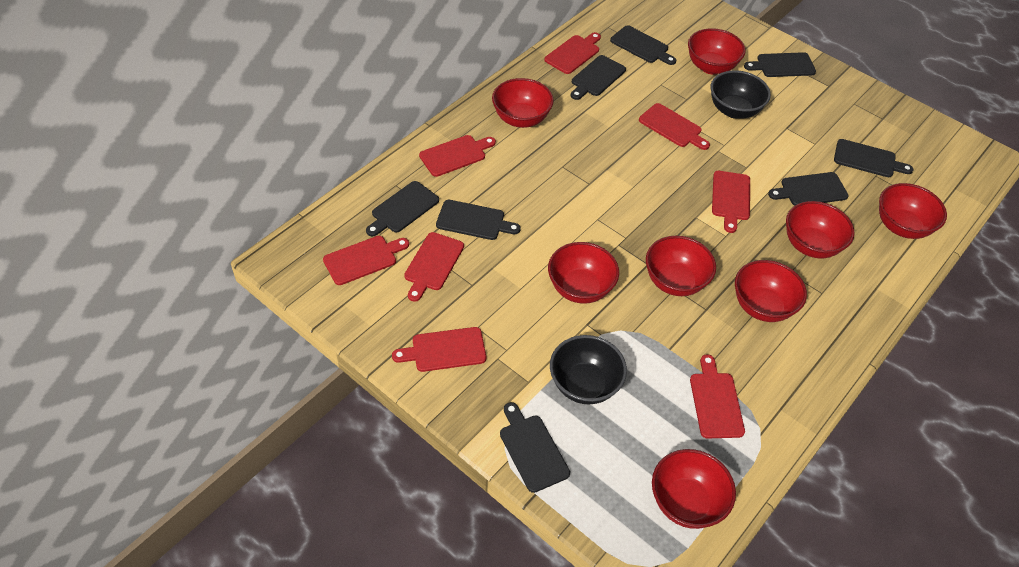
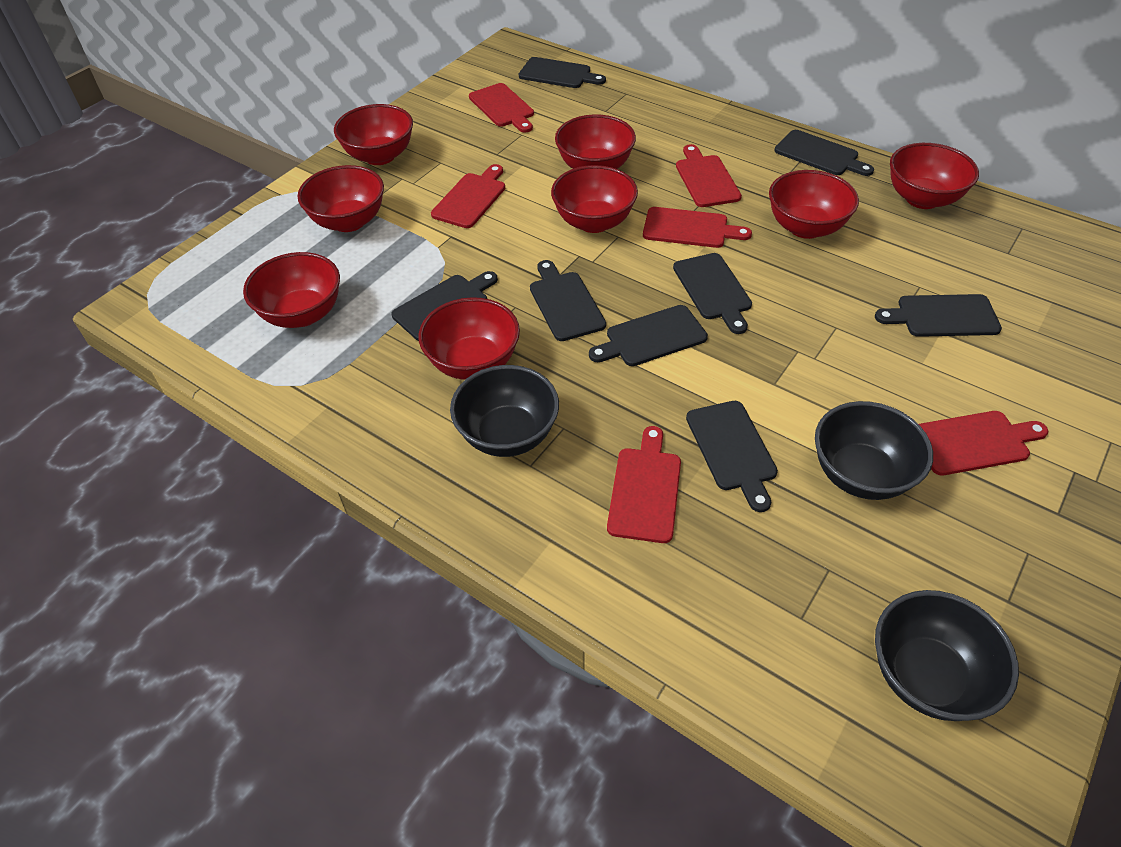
black bowl: 2 -> 3
red cutting board: 8 -> 6

